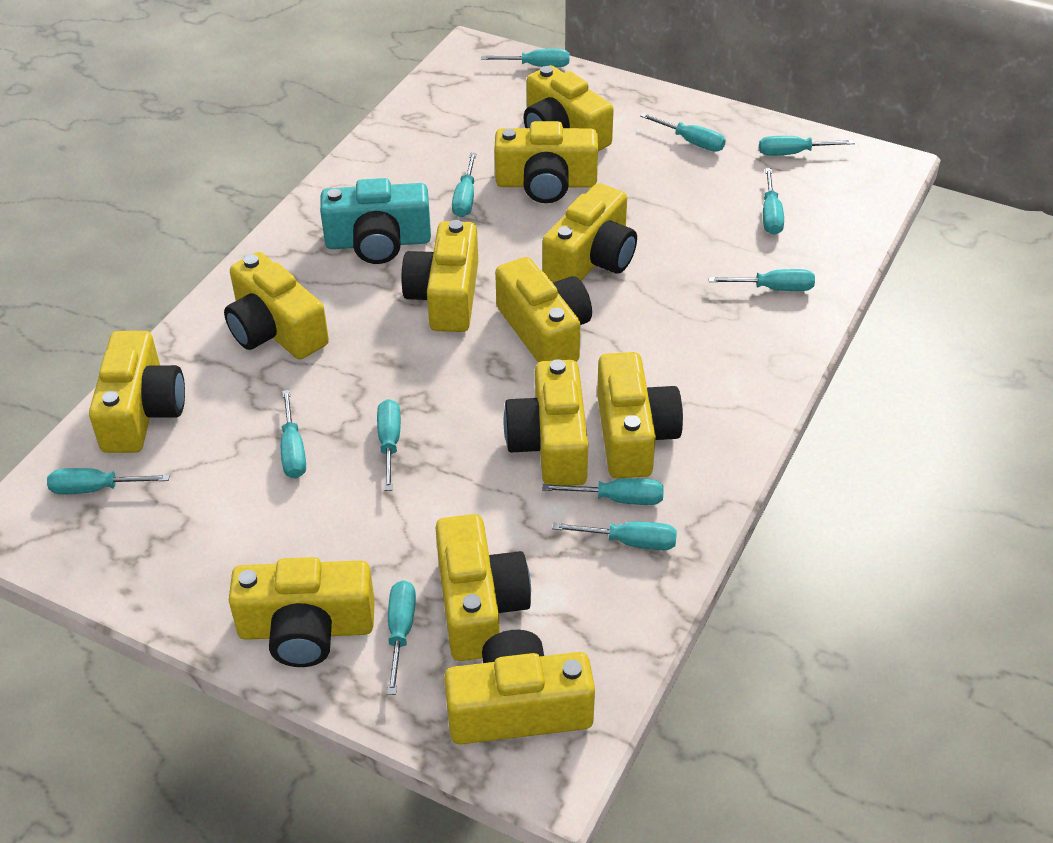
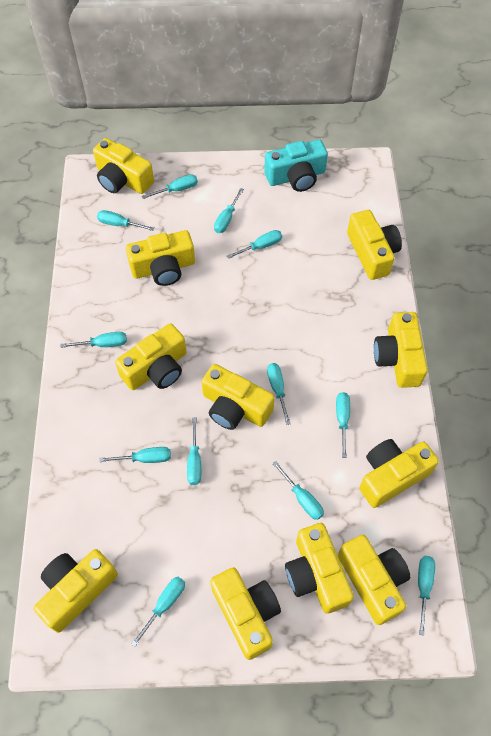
yellow camera: 12 -> 11

